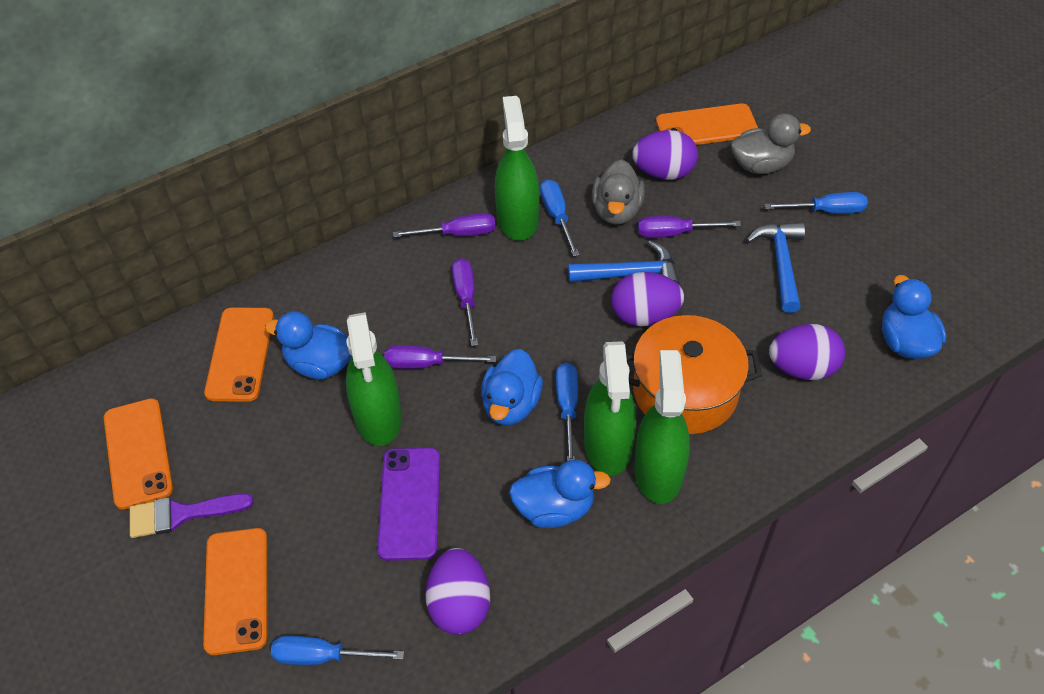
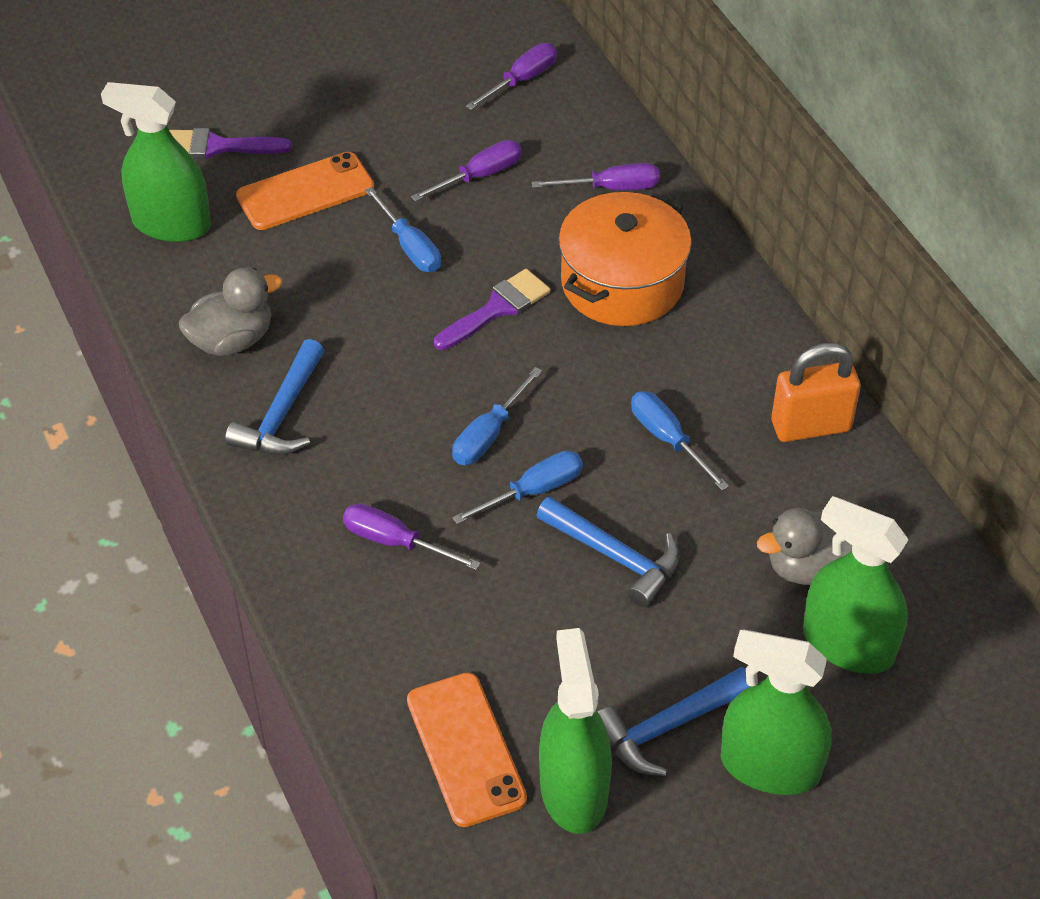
blue duck: 4 -> 0
blue hammer: 2 -> 3
orange padlock: 0 -> 1
orange phone: 4 -> 2
purple brush: 1 -> 2
purple egg: 4 -> 0
purple phone: 1 -> 0

